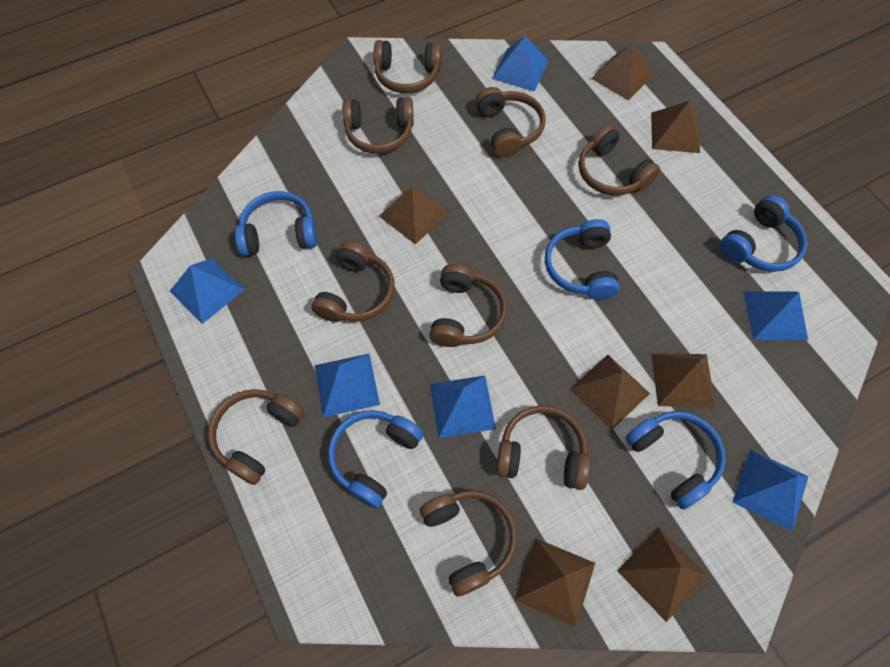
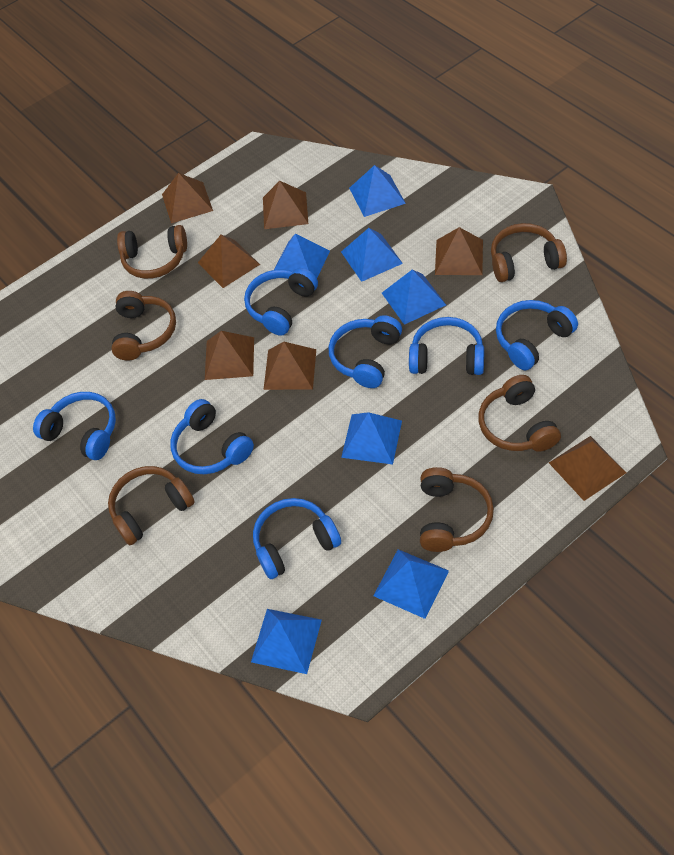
blue headphones: 5 -> 7
blue pyramid: 6 -> 7
brown headphones: 9 -> 6

